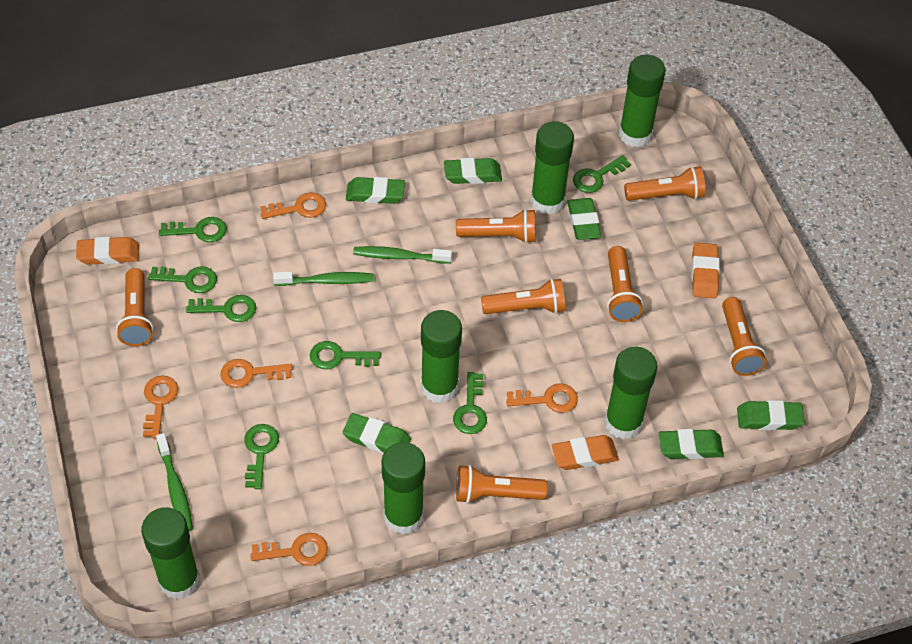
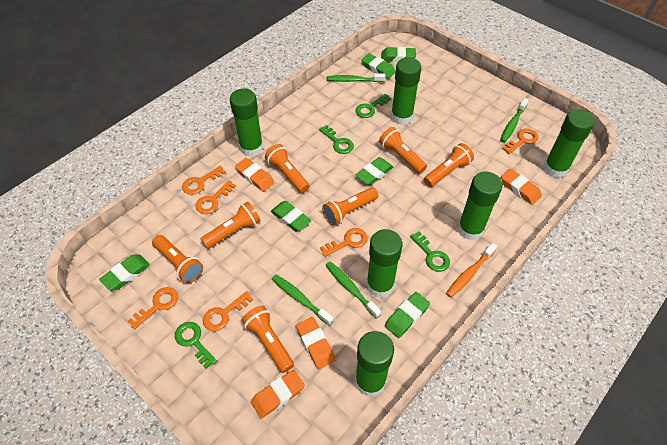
green key: 7 -> 4
green toothbrush: 3 -> 4
orange eraser: 3 -> 4
orange key: 5 -> 6
orange toothbrush: 0 -> 1

